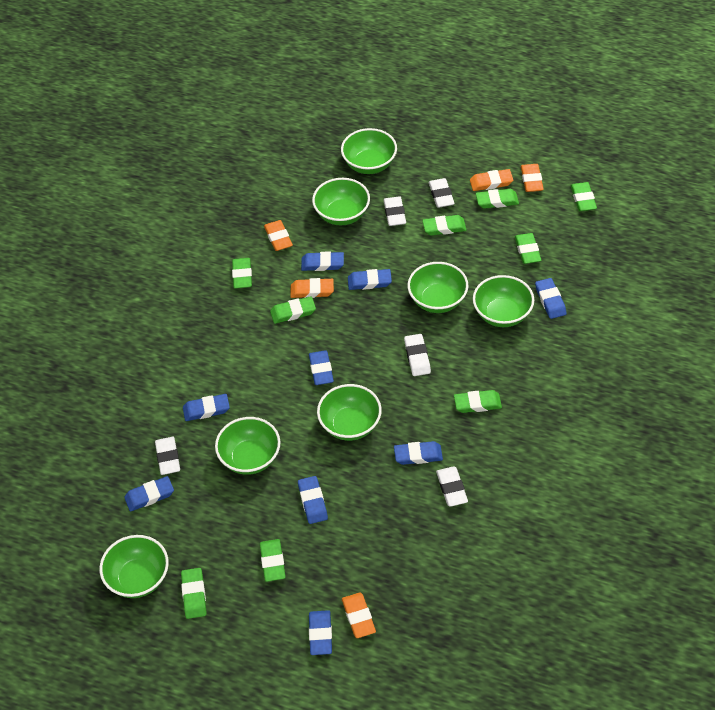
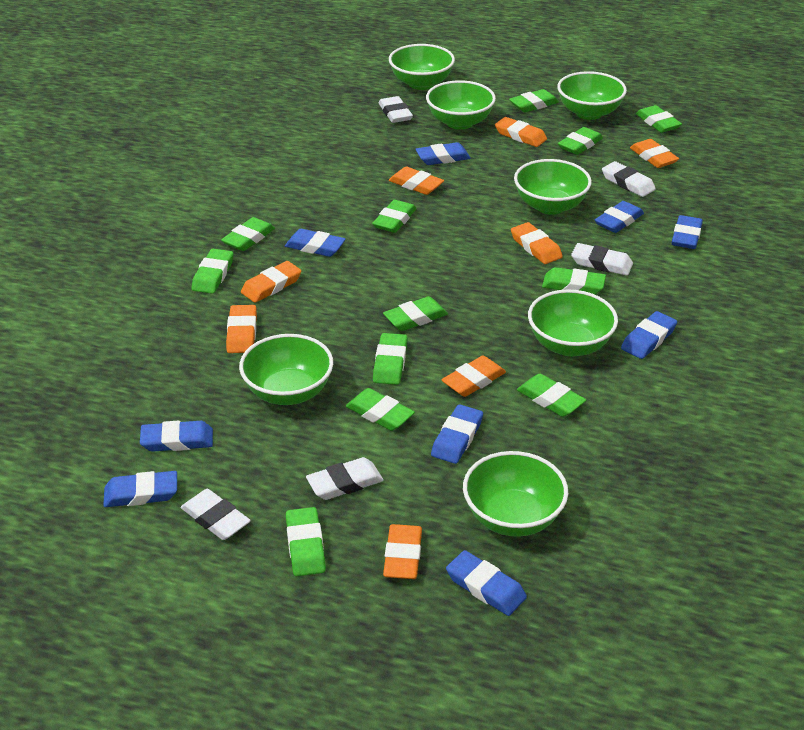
green eraser: 9 -> 12
orange eraser: 5 -> 8

